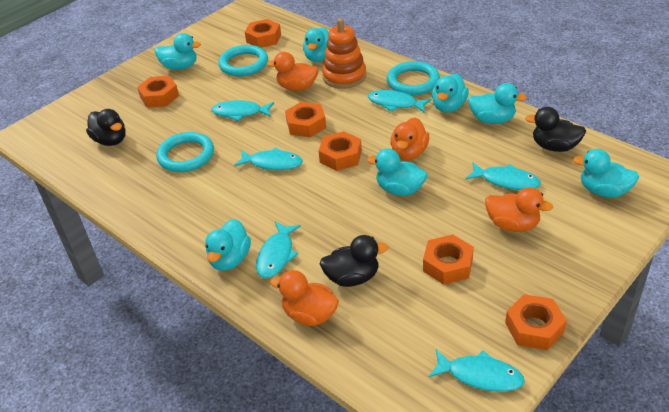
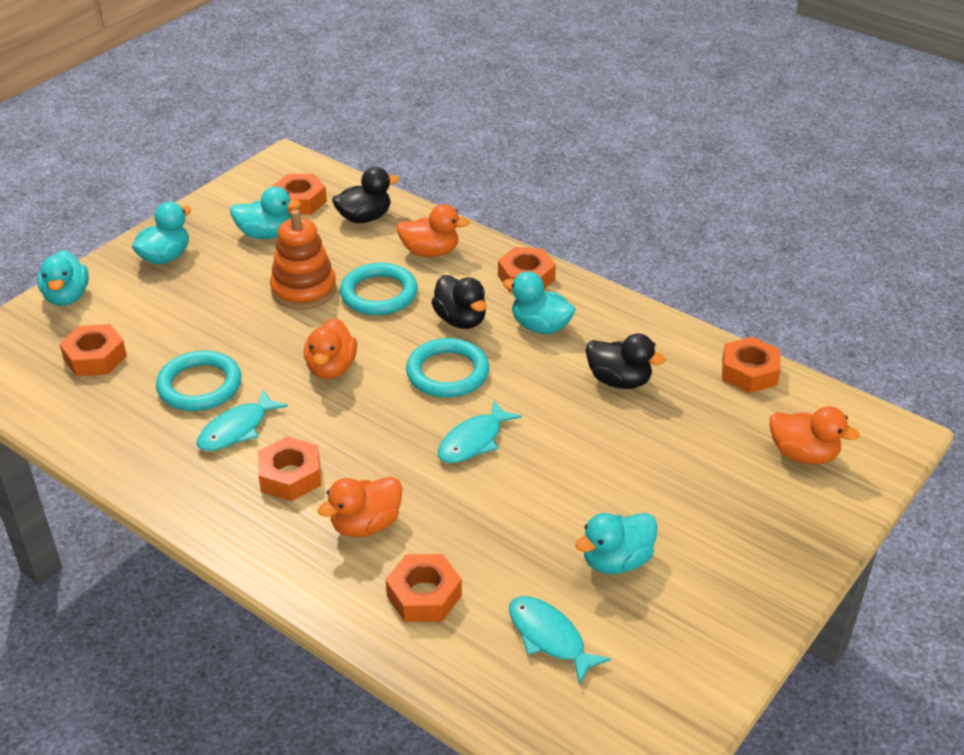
turquoise duck: 7 -> 5
turquoise fish: 6 -> 3

